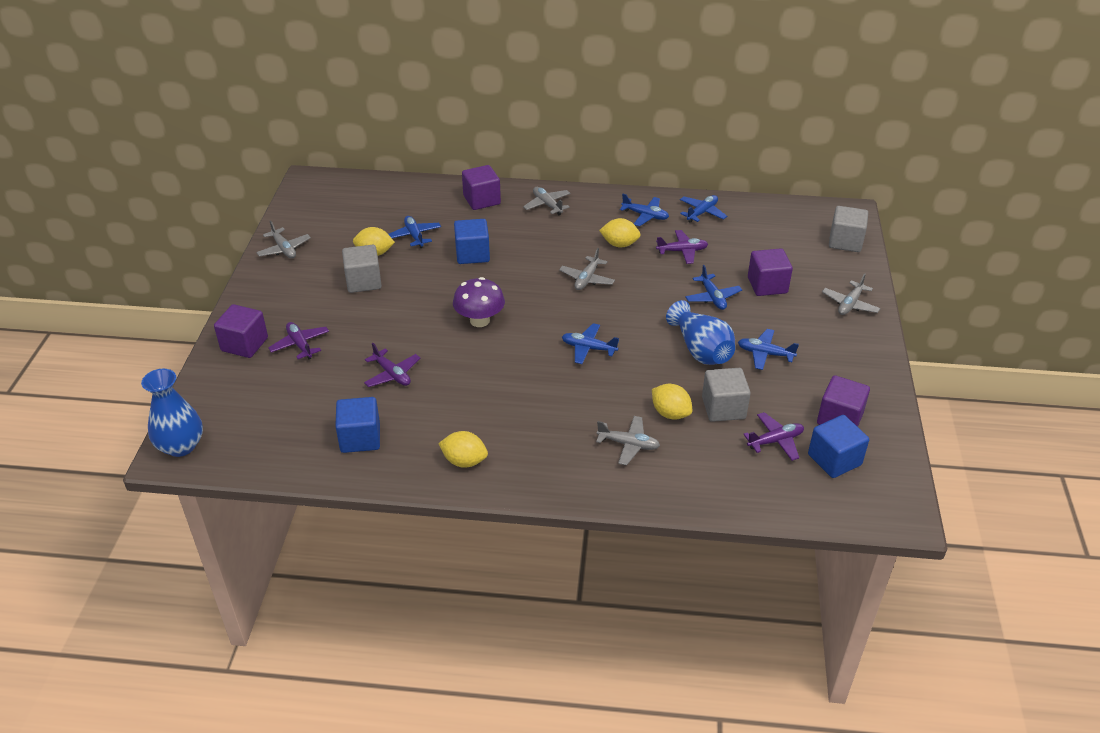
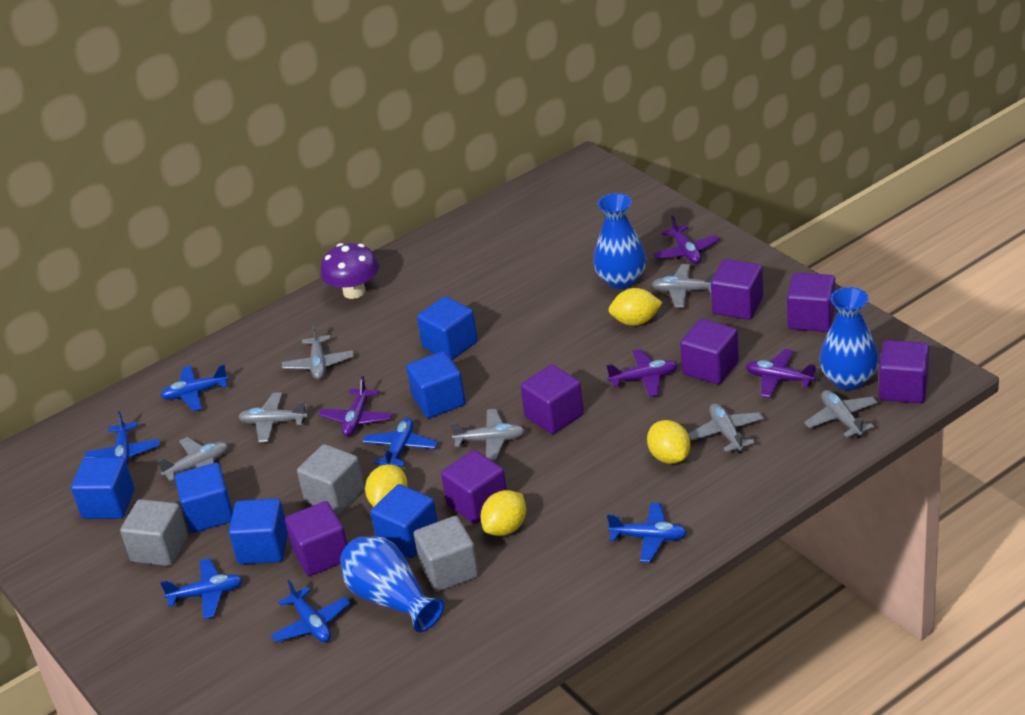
blue cube: 3 -> 6
blue vase: 2 -> 3
grey plane: 5 -> 7
purple cube: 4 -> 7

